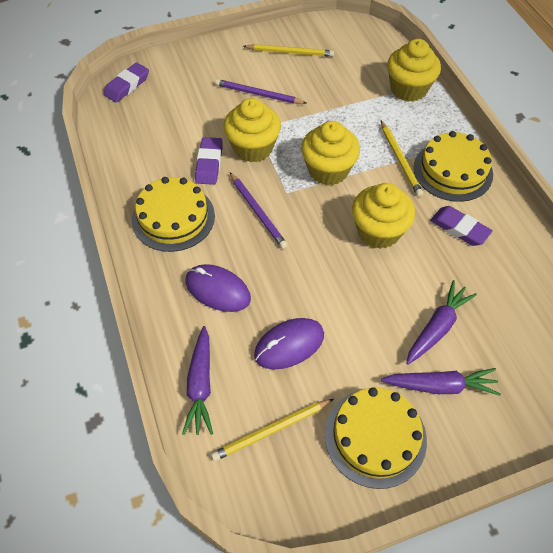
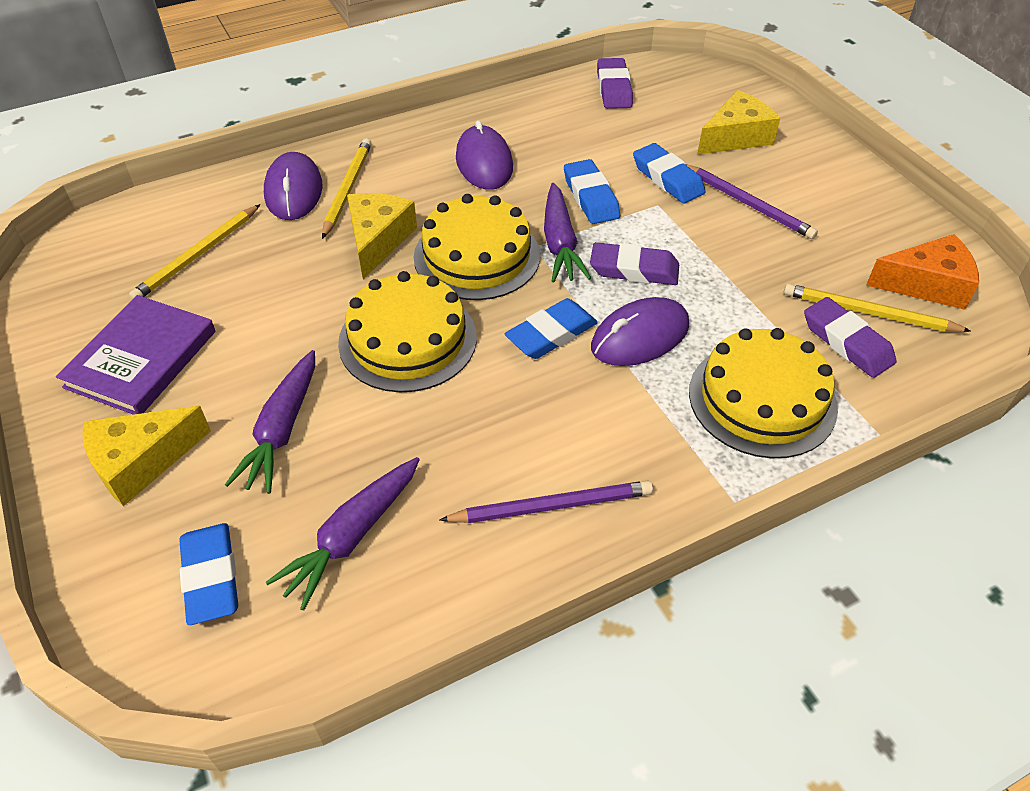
blue eraser: 0 -> 4
orange cheese: 0 -> 1
purple book: 0 -> 1
purple mouse: 2 -> 3
yellow cheese: 0 -> 3
yellow cupcake: 4 -> 0

